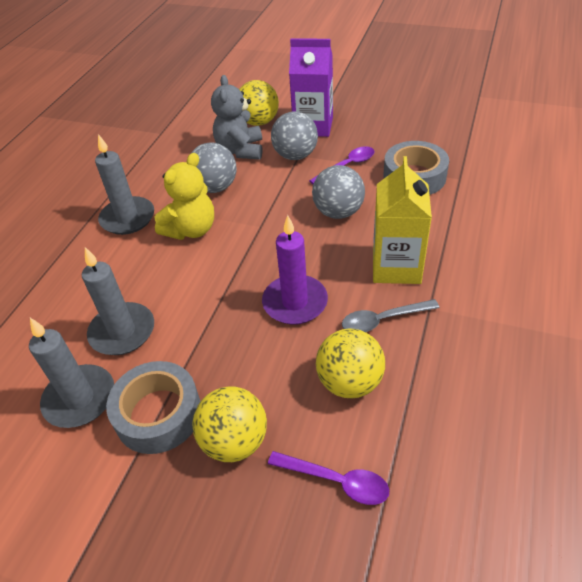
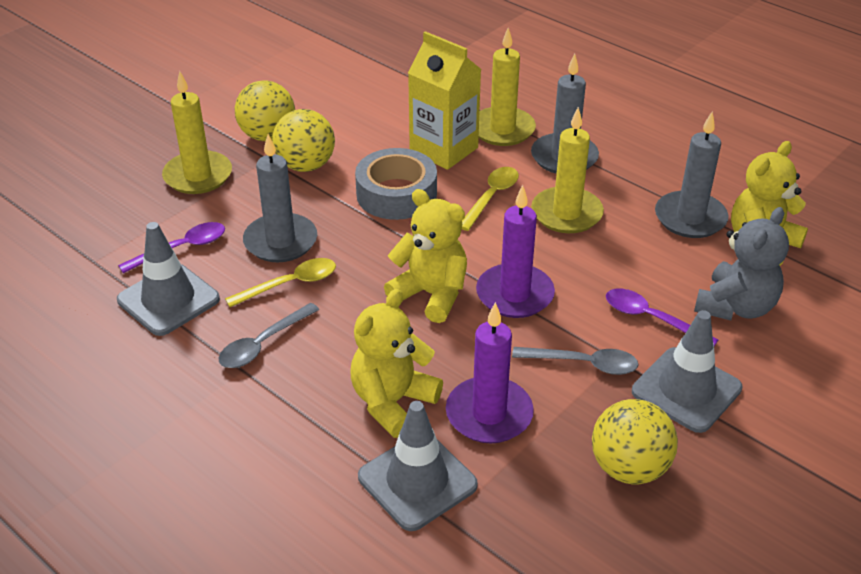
grey ball: 3 -> 0
grey spoon: 1 -> 2
grey tape: 2 -> 1
grey traffic cone: 0 -> 3
purple candle: 1 -> 2
purple carton: 1 -> 0
yellow candle: 0 -> 3
yellow spoon: 0 -> 2
yellow teddy bear: 1 -> 3

